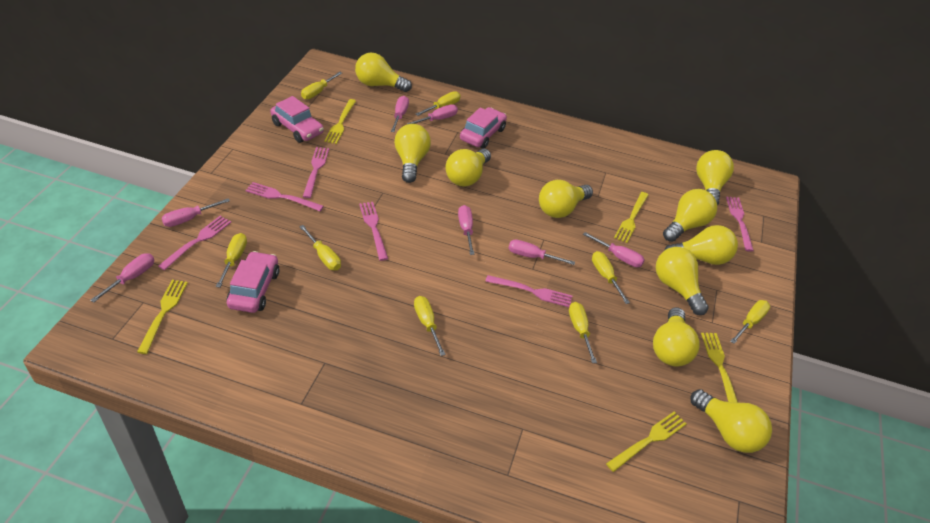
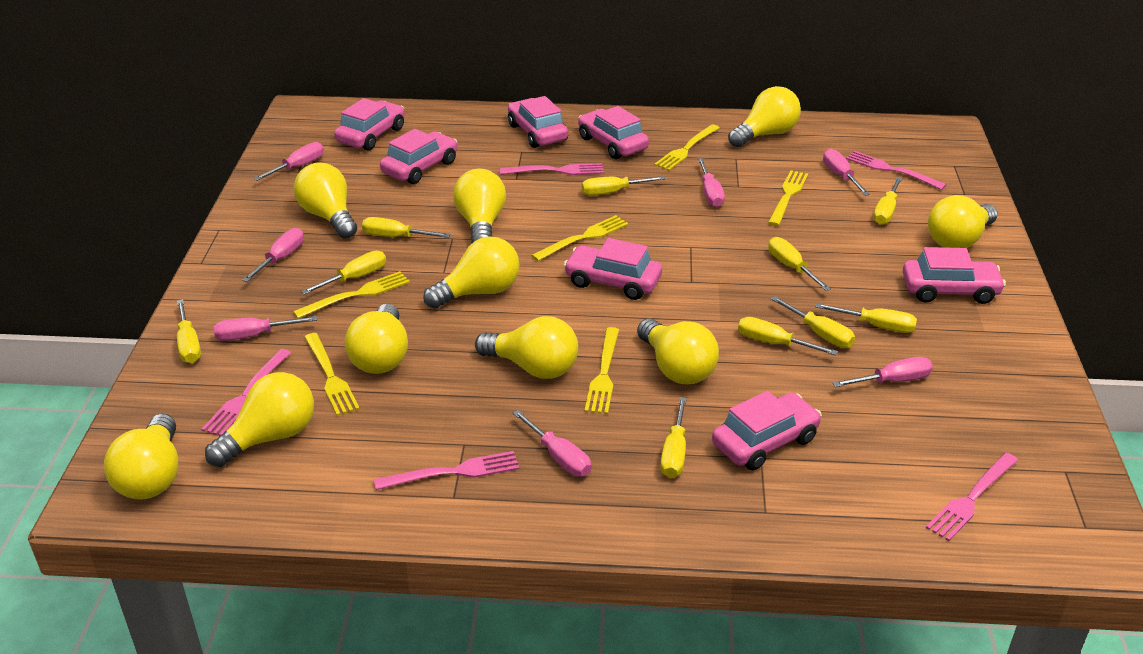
pink car: 3 -> 7
pink fork: 6 -> 5
yellow fork: 5 -> 6
yellow screwdriver: 8 -> 10

